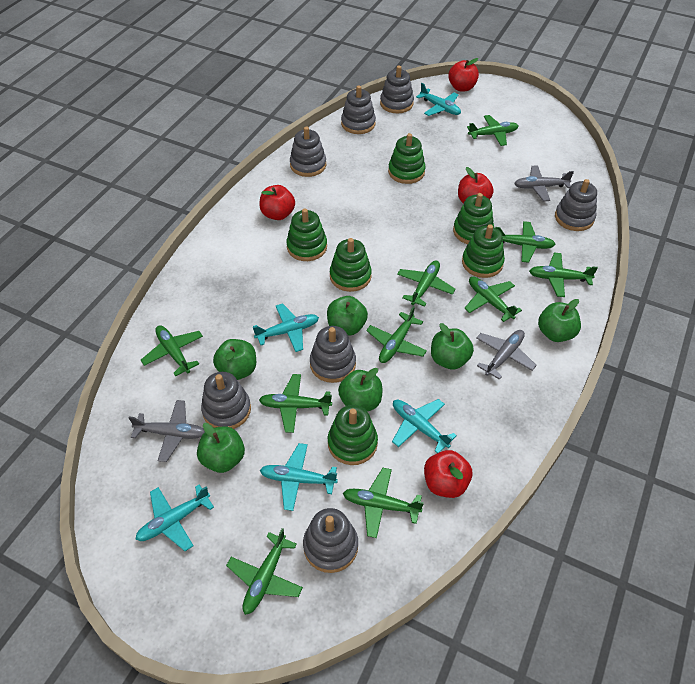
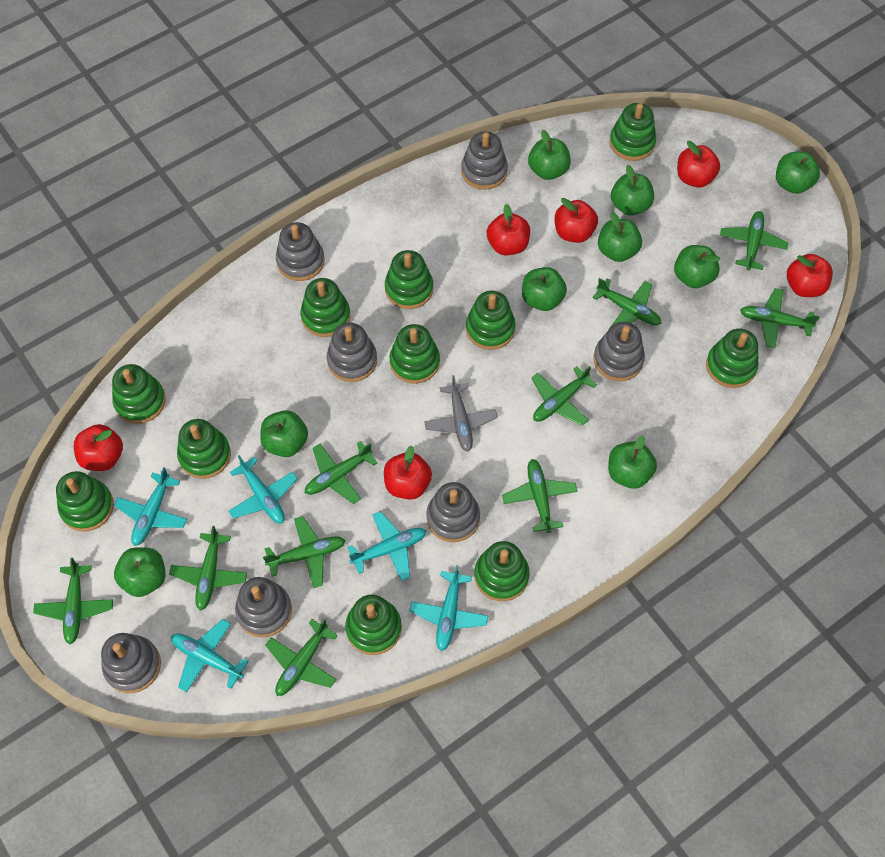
green apple: 6 -> 9
green stacking toy: 6 -> 11
grey plane: 3 -> 1
red apple: 4 -> 6

